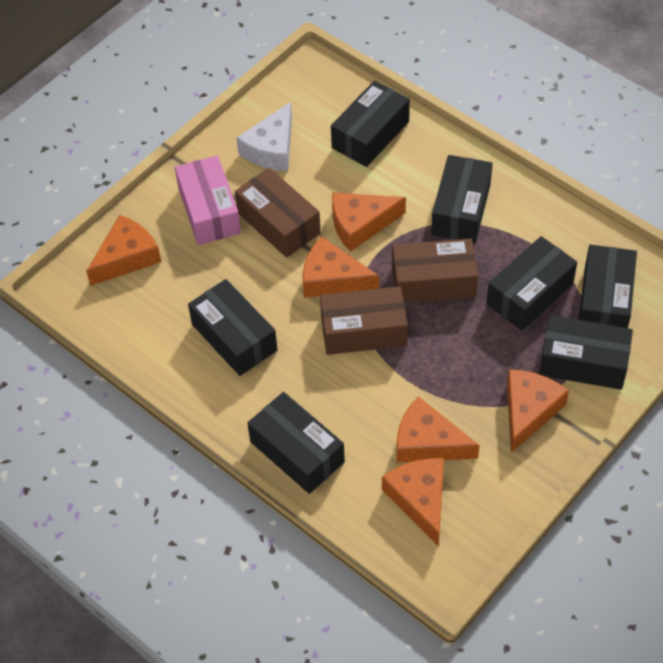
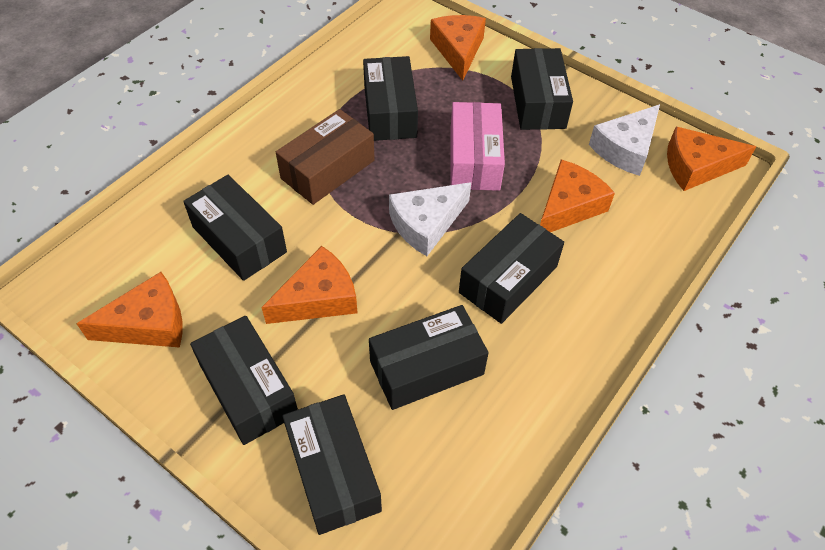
brown box: 3 -> 1
orange cheese: 6 -> 5
white cheese: 1 -> 2

